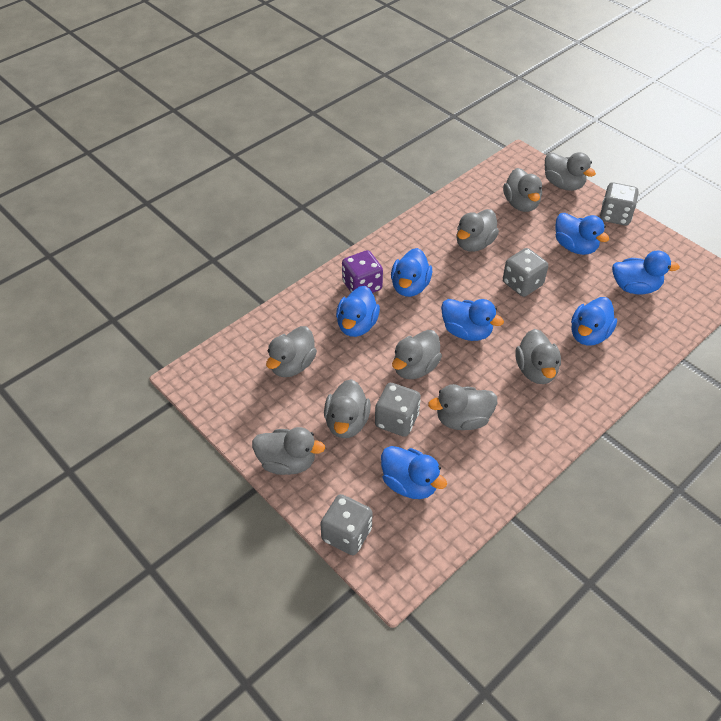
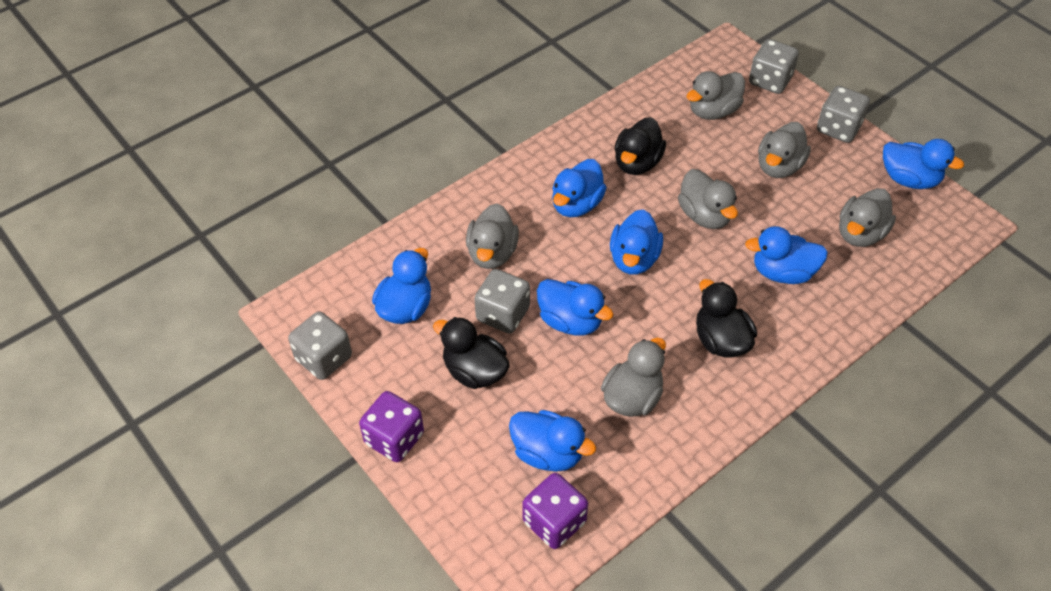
black duck: 0 -> 3
grey duck: 9 -> 6
purple dice: 1 -> 2

